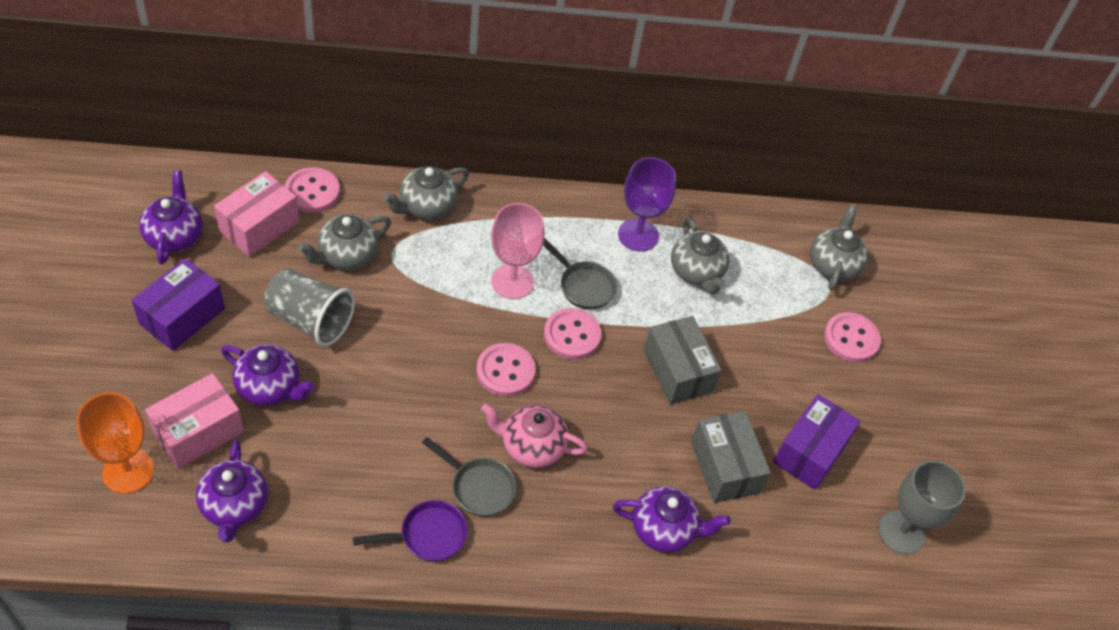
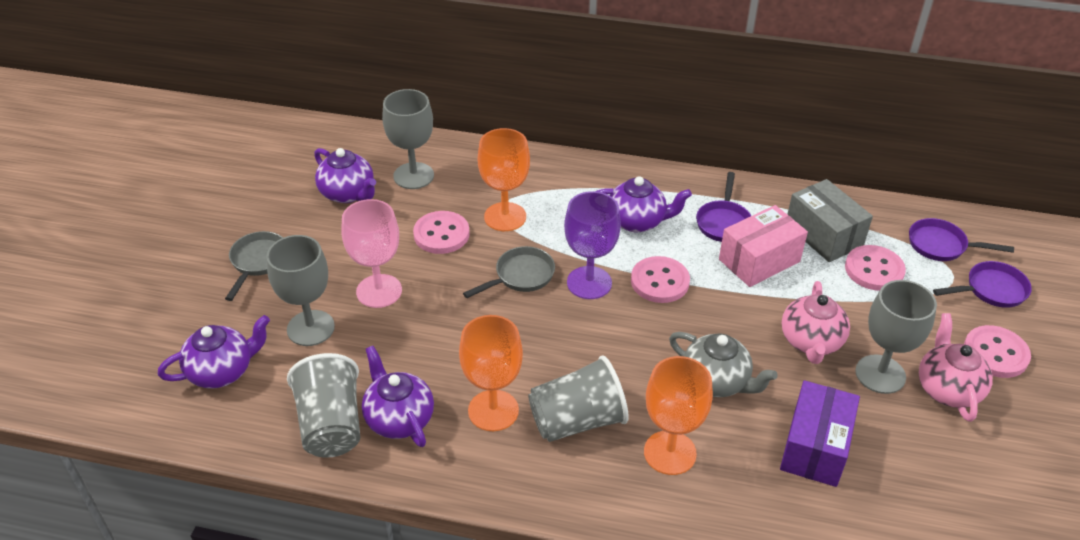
grey box: 2 -> 1
grey cup: 1 -> 2
grey goblet: 1 -> 3
grey teapot: 4 -> 1
orange goblet: 1 -> 3
pink box: 2 -> 1
pink teapot: 1 -> 2
purple box: 2 -> 1
purple pan: 1 -> 3

